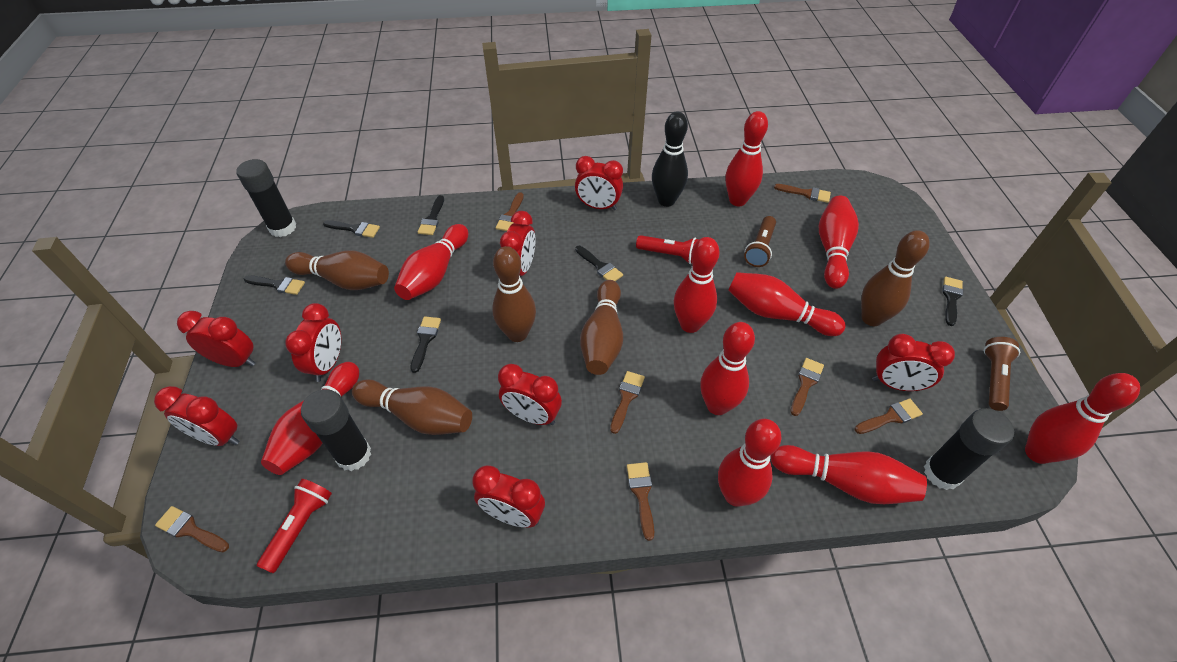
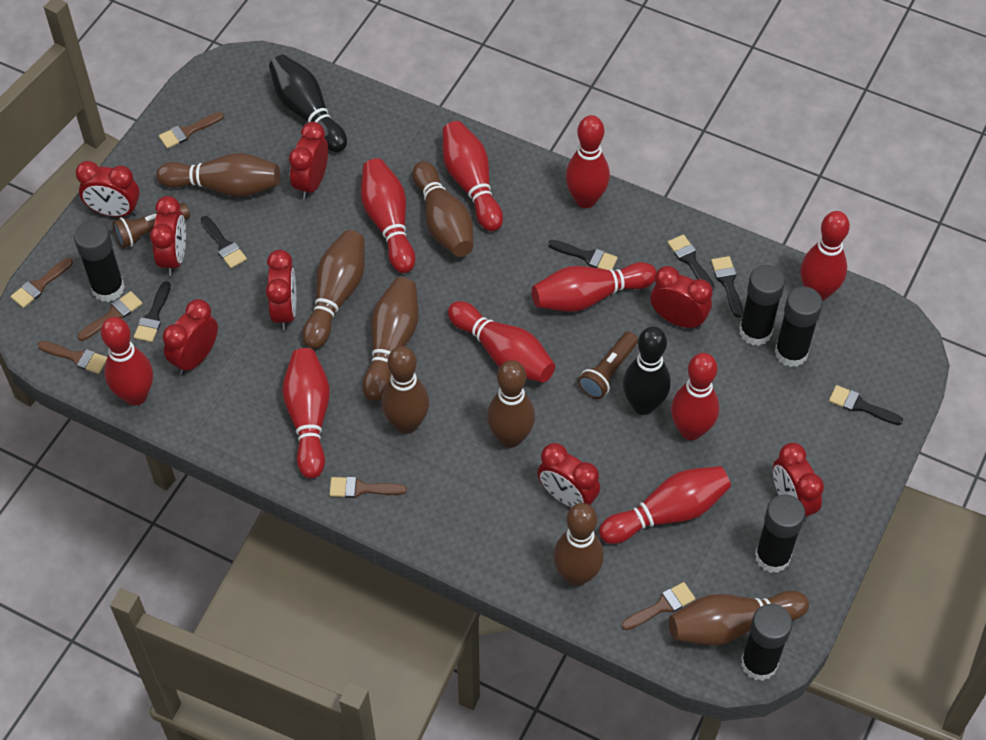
black bowling pin: 1 -> 2
black glue stick: 3 -> 5
brown bowling pin: 5 -> 8
brown brush: 7 -> 6
red flashlight: 2 -> 0

